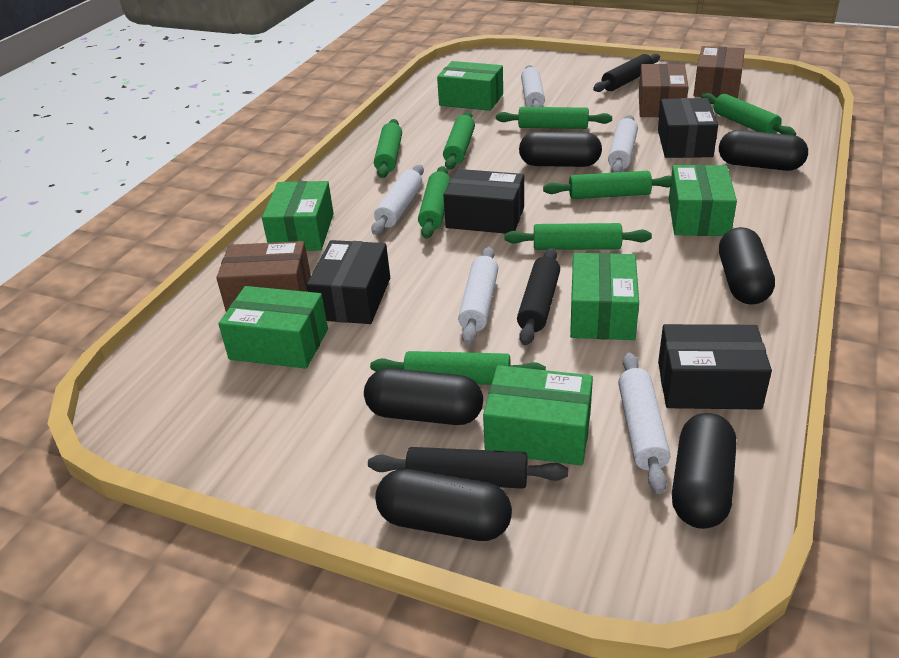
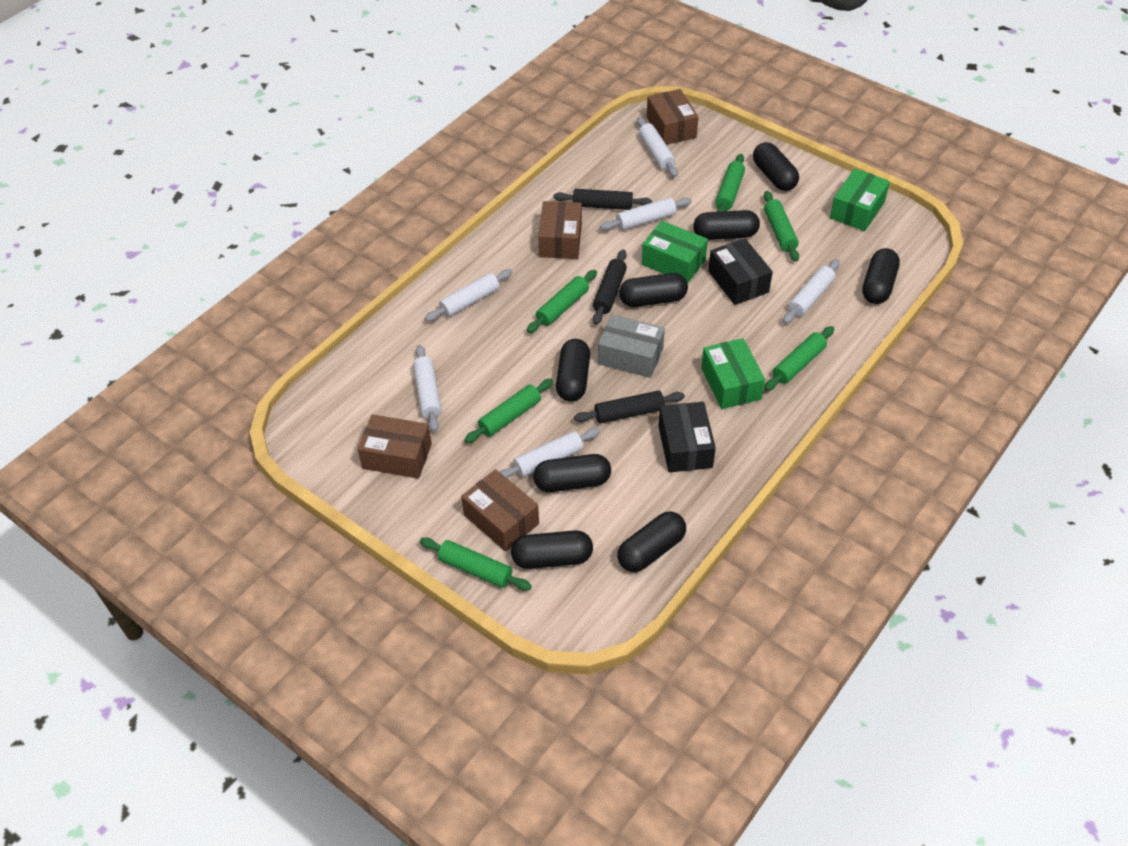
black box: 4 -> 2
black capsule: 6 -> 8
brown box: 3 -> 4
green box: 6 -> 3
green rolling pin: 8 -> 6
grey box: 0 -> 1
white rolling pin: 5 -> 6

